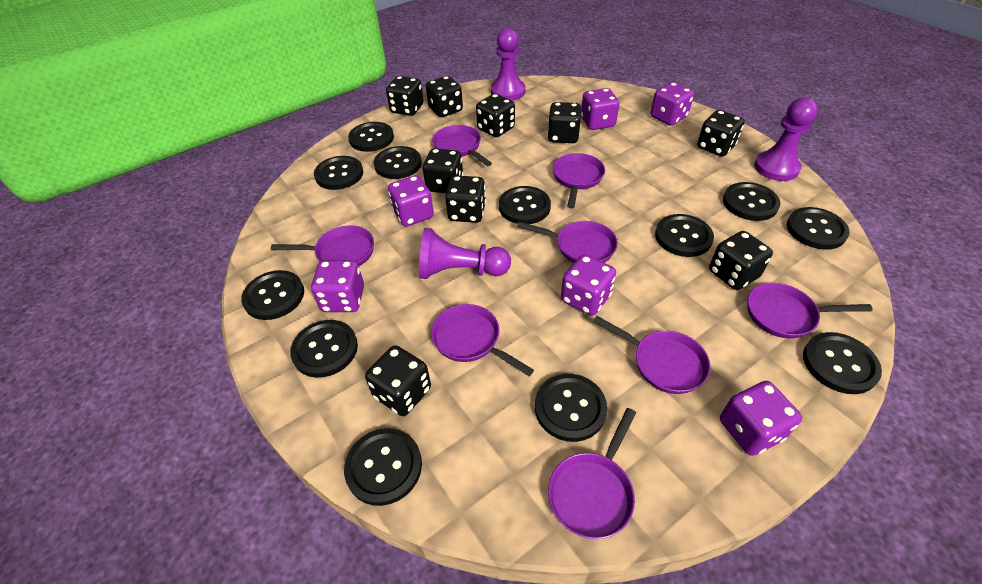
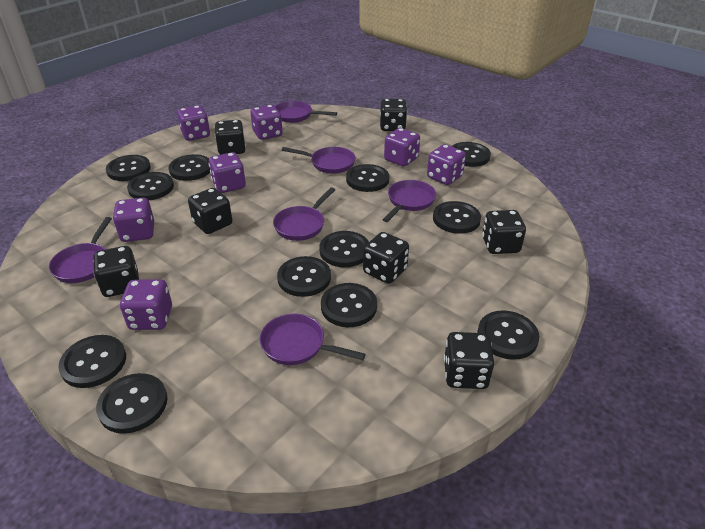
black dice: 9 -> 7
purple dice: 6 -> 7
purple pan: 8 -> 6
purple pawn: 3 -> 0

